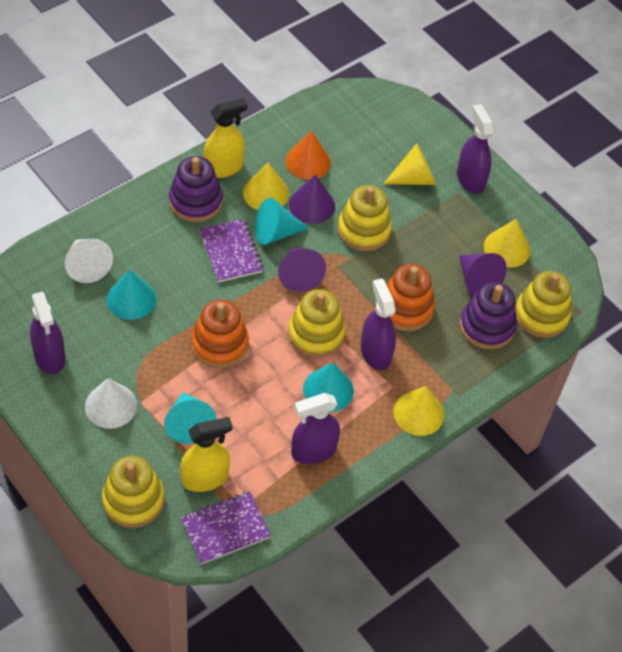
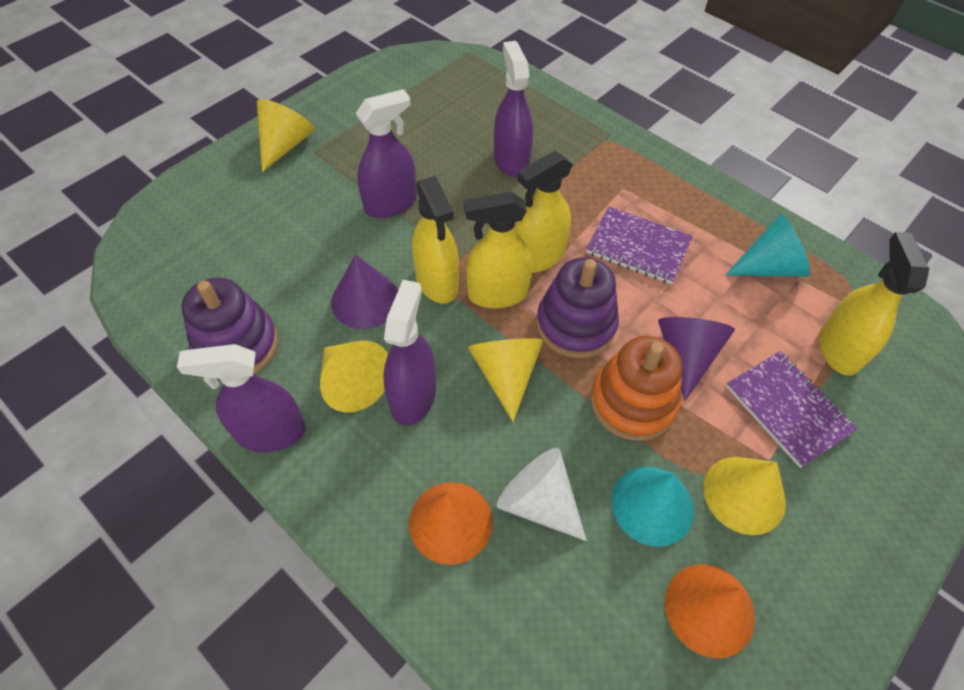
orange cone: 1 -> 2
orange stacking toy: 2 -> 1
purple cone: 3 -> 2
turquoise cone: 4 -> 2
white cone: 2 -> 1
yellow spray bottle: 2 -> 4
yellow stacking toy: 4 -> 0

